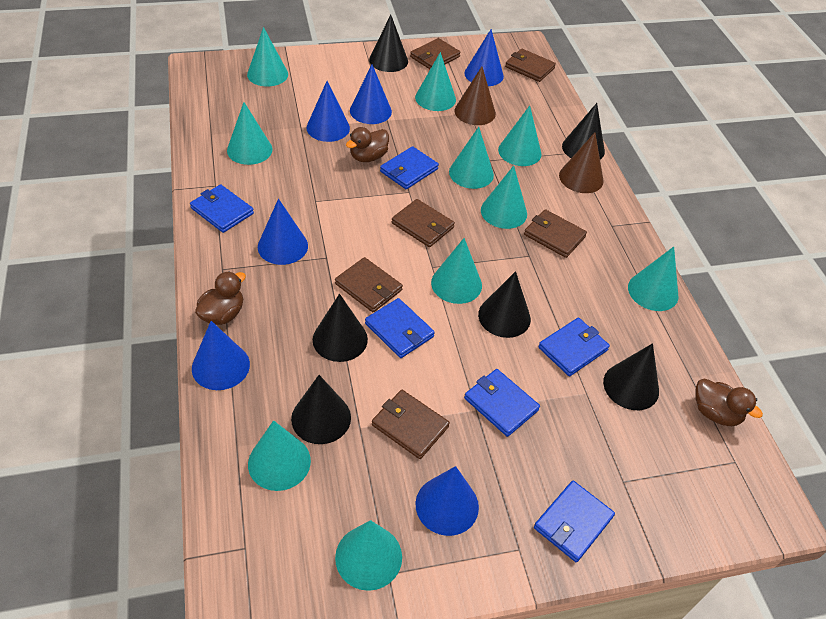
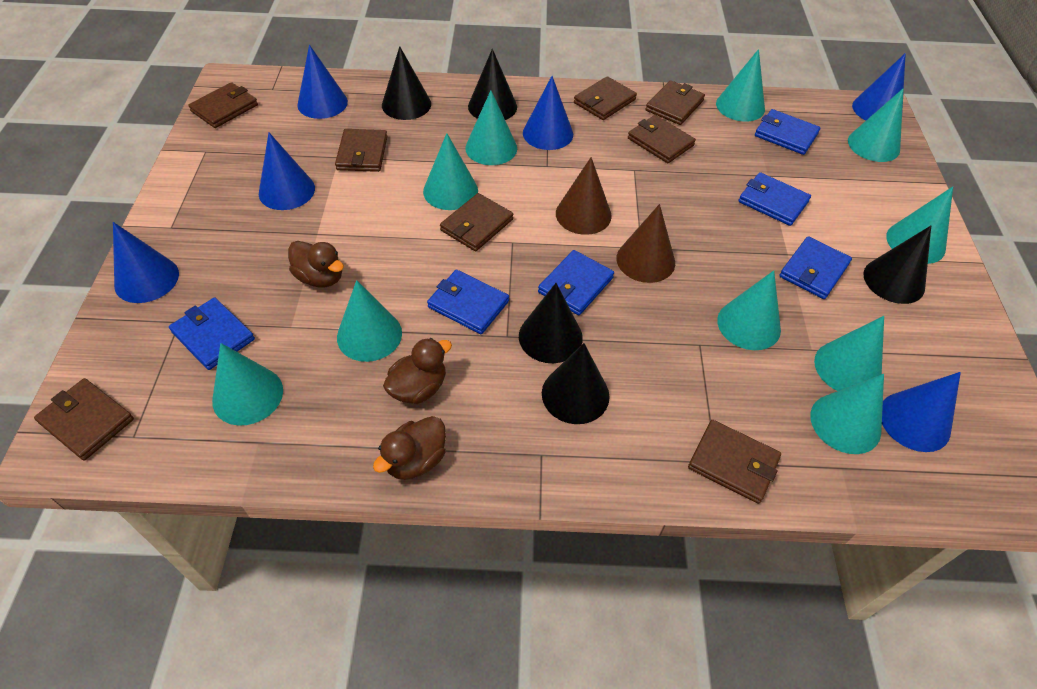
black cone: 6 -> 5
brown wallet: 6 -> 8

